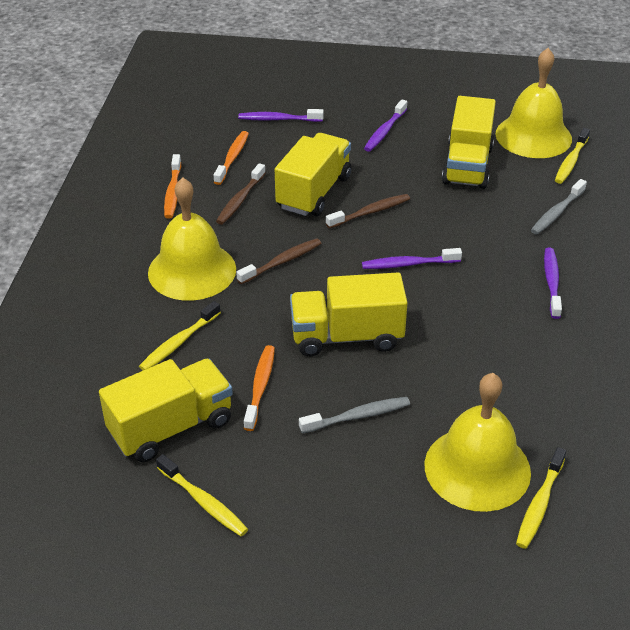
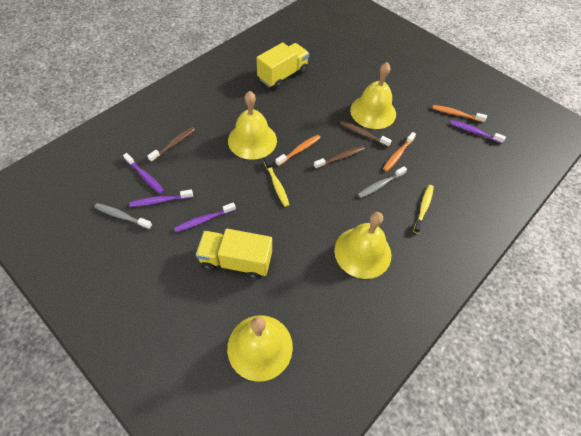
yellow bell: 3 -> 4
yellow toothbrush: 4 -> 2
yellow truck: 4 -> 2

